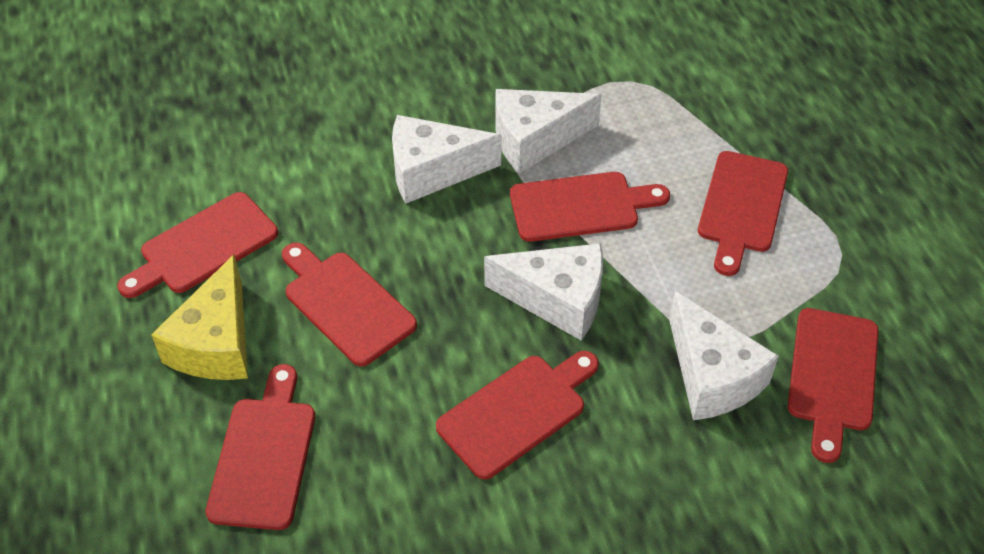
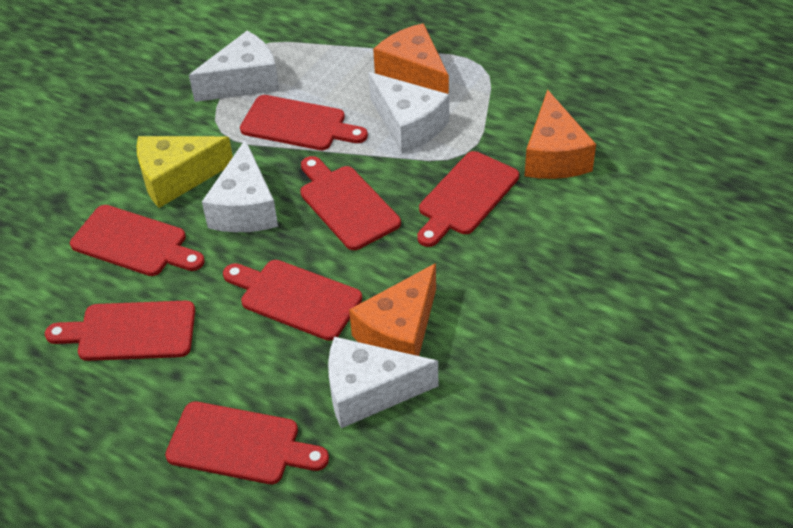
orange cheese: 0 -> 3

